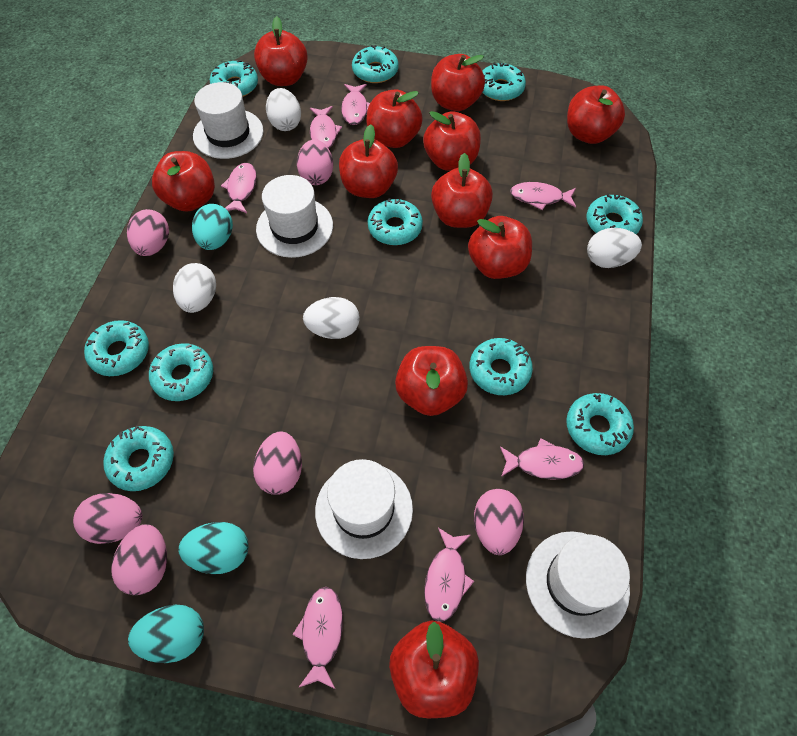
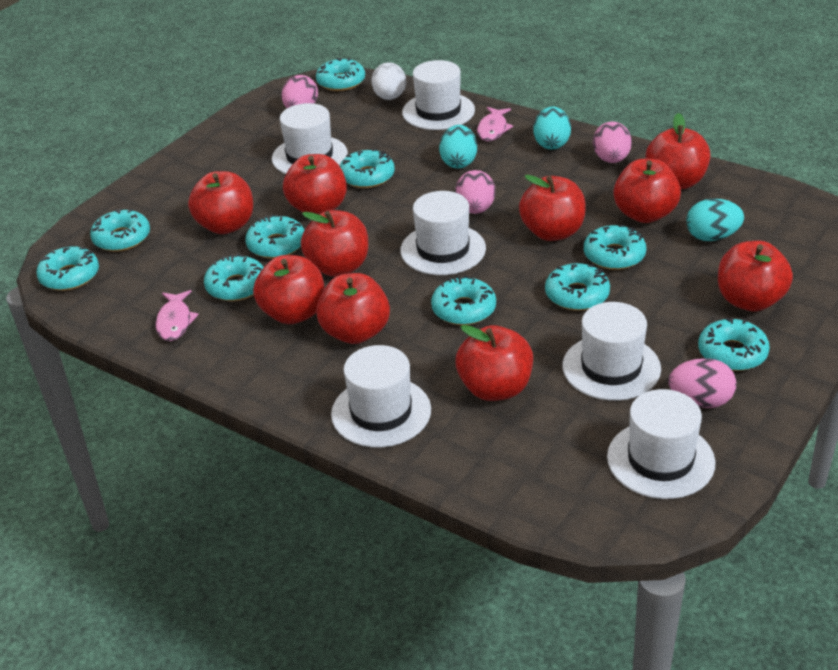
pink egg: 6 -> 4
pink fish: 7 -> 2
red apple: 11 -> 10
white egg: 4 -> 1
white hat: 4 -> 6

